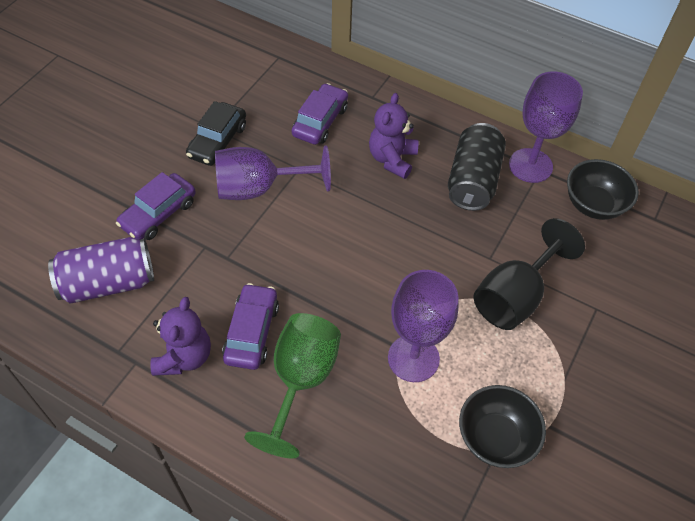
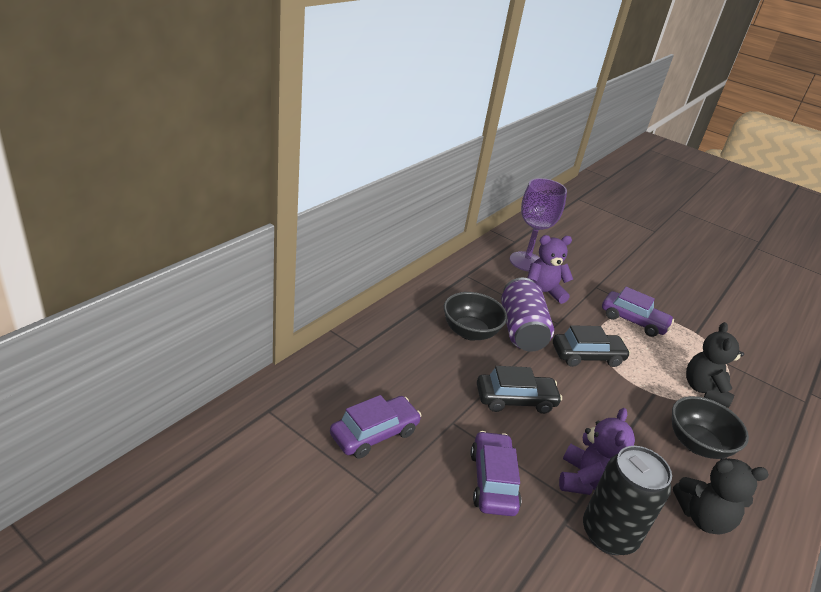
black car: 1 -> 2
black goblet: 1 -> 0
black teddy bear: 0 -> 2
green goblet: 1 -> 0
purple goblet: 3 -> 1

